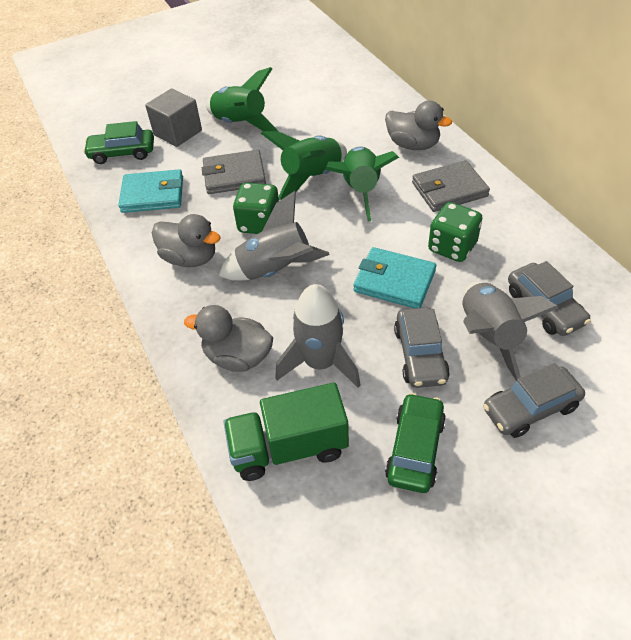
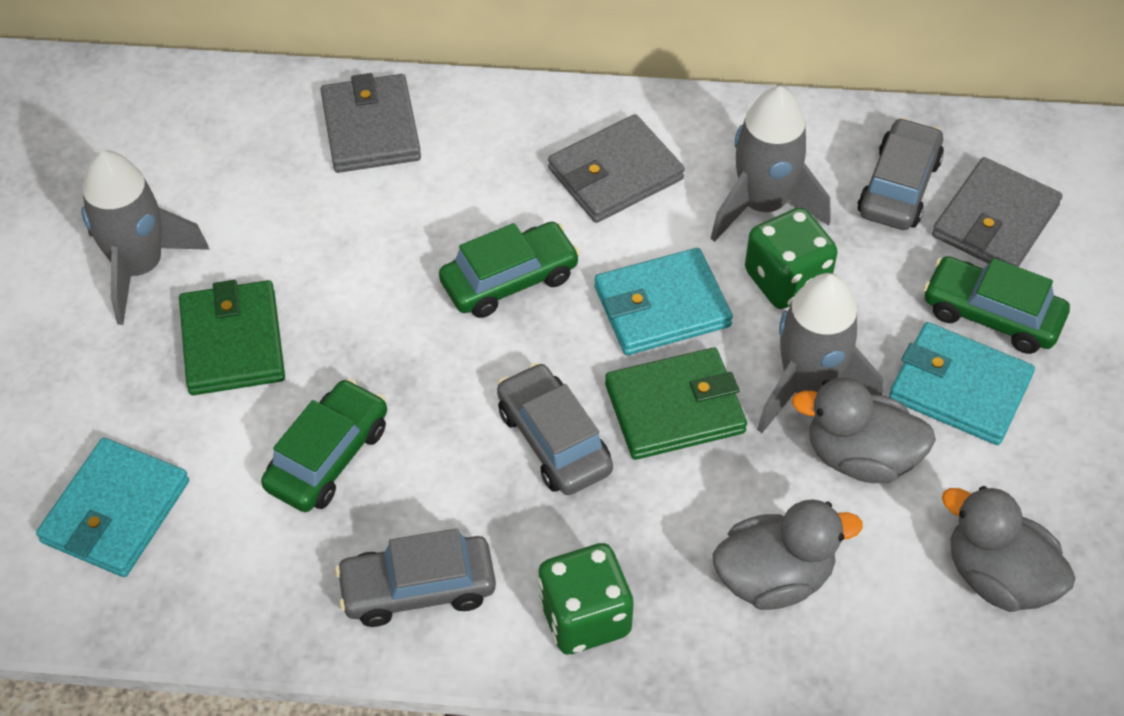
green car: 2 -> 3
green rocket: 3 -> 0
green truck: 1 -> 0
green wallet: 0 -> 2
grey cube: 1 -> 0
grey wallet: 2 -> 3
turquoise wallet: 2 -> 3

